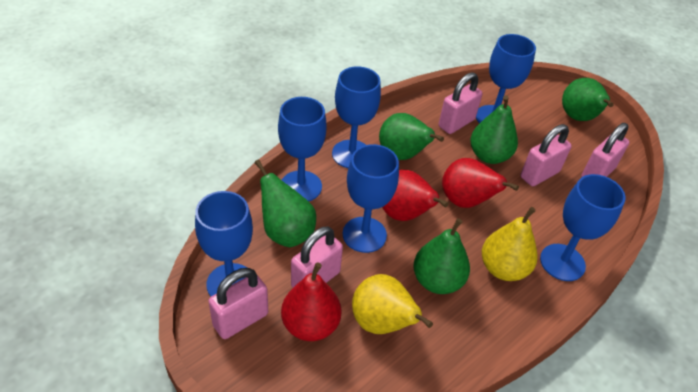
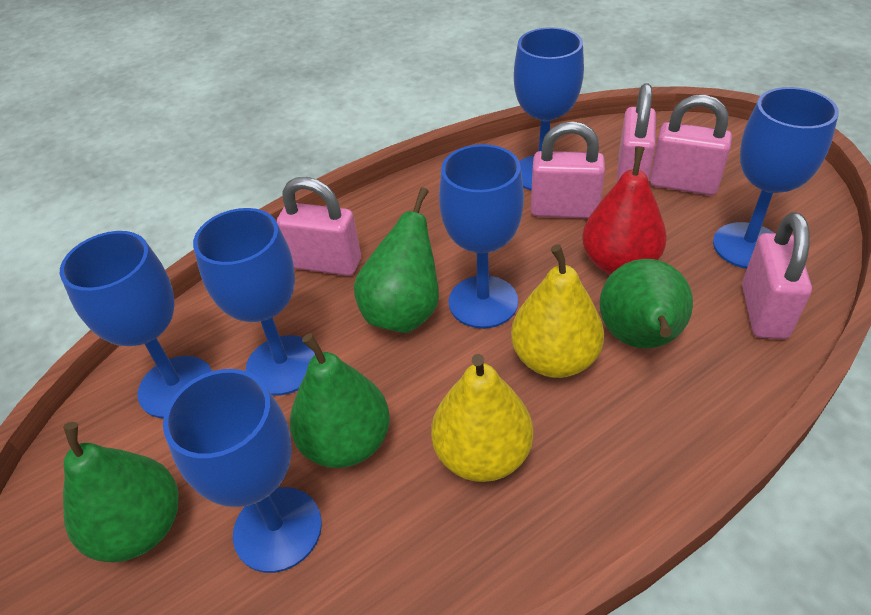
green pear: 5 -> 4
red pear: 3 -> 1

